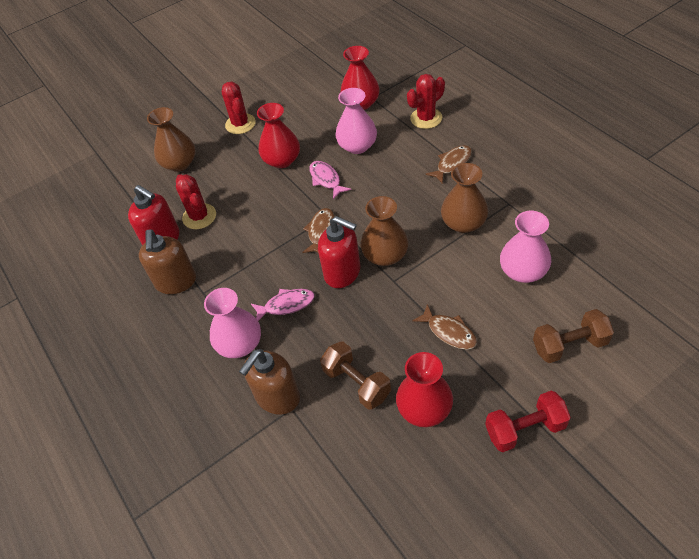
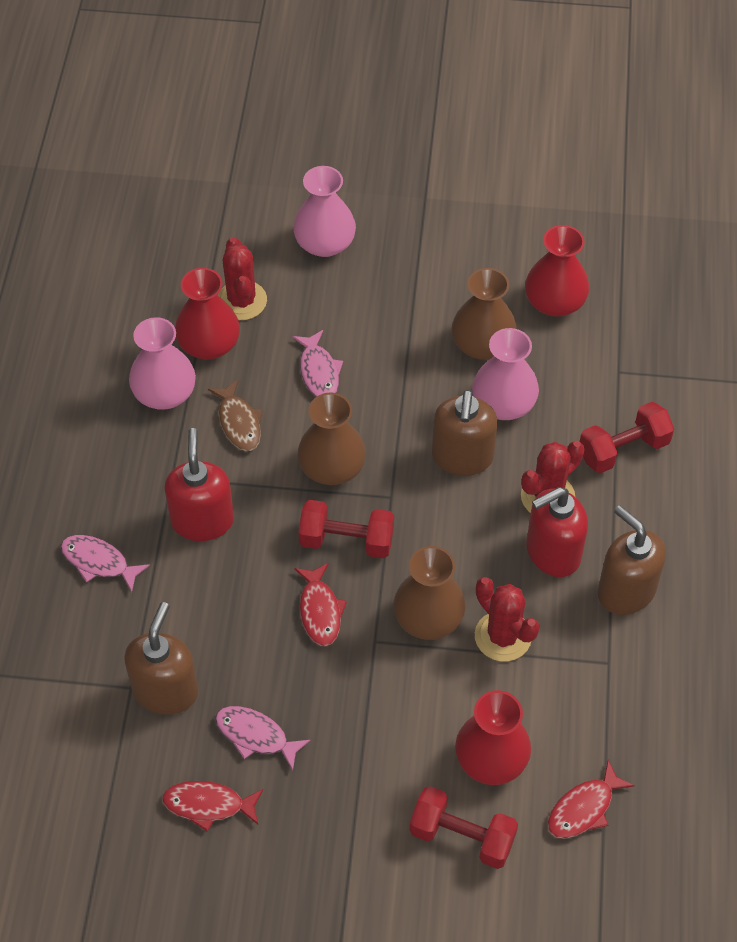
brown dumbbell: 2 -> 0
brown fish: 3 -> 1
brown soap dispenser: 2 -> 3
pink fish: 2 -> 3
red dumbbell: 1 -> 3
red fish: 0 -> 3

